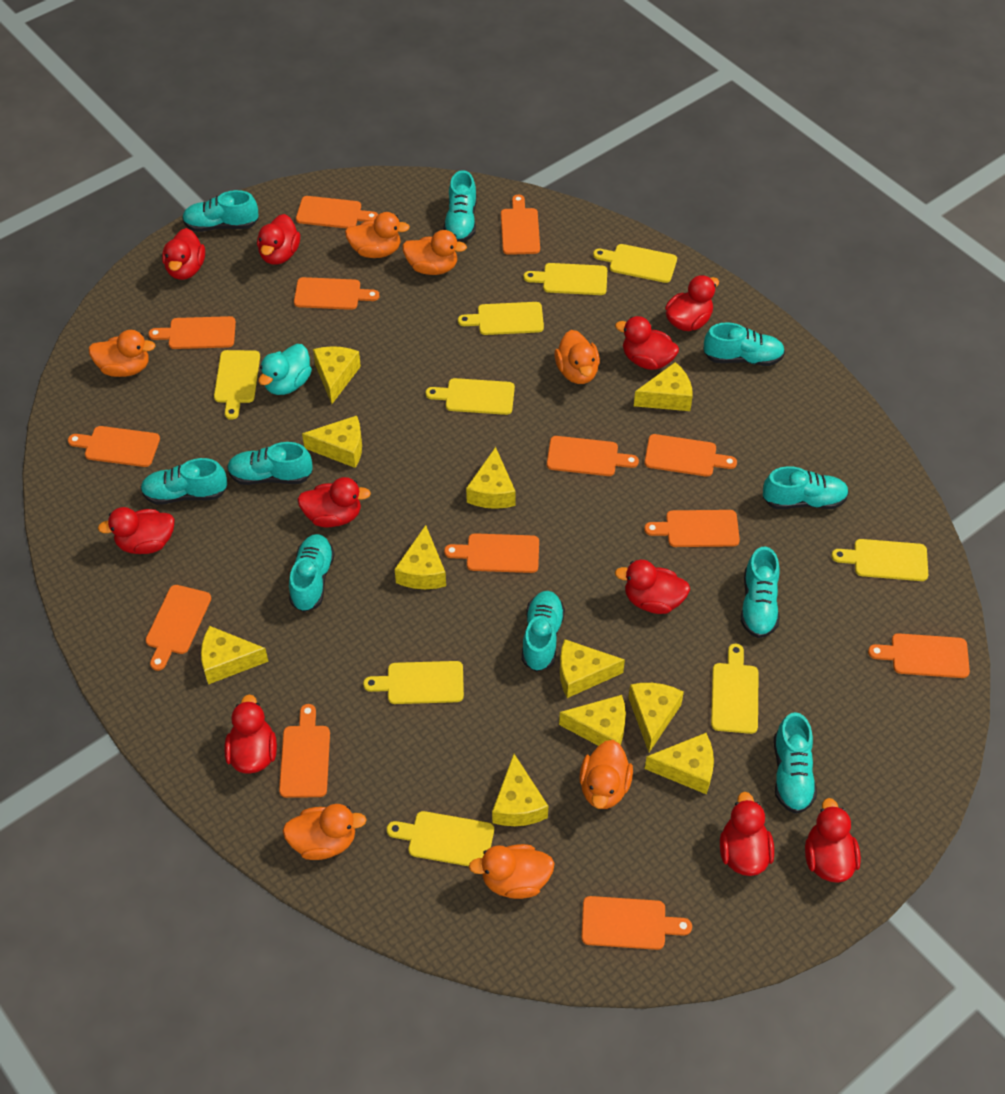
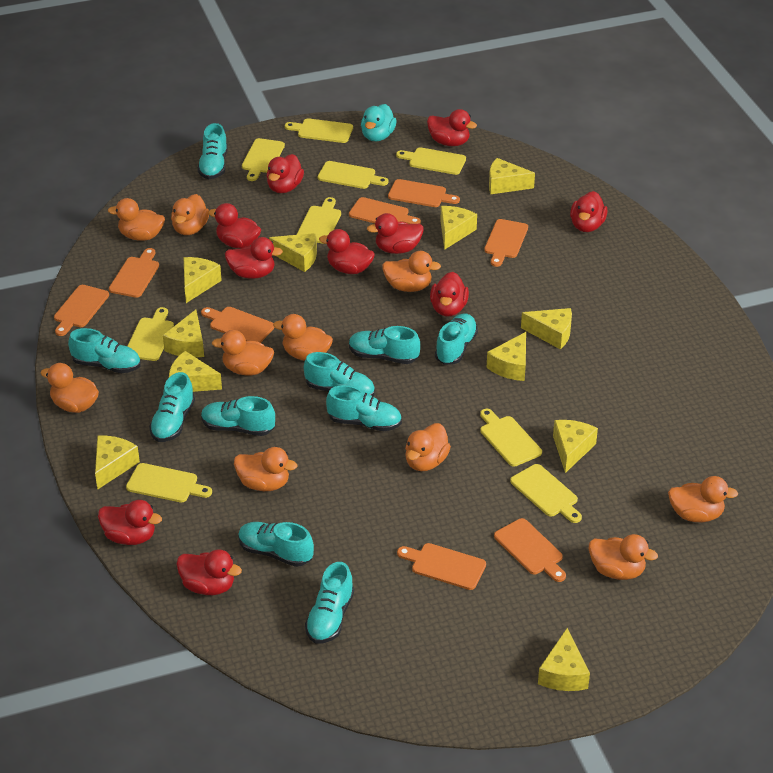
orange cutting board: 13 -> 8
orange duck: 7 -> 10

